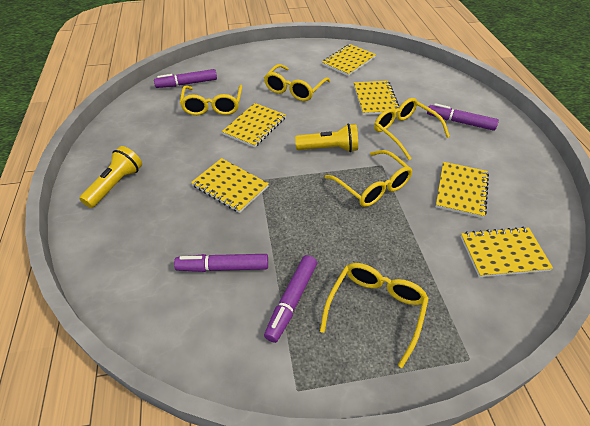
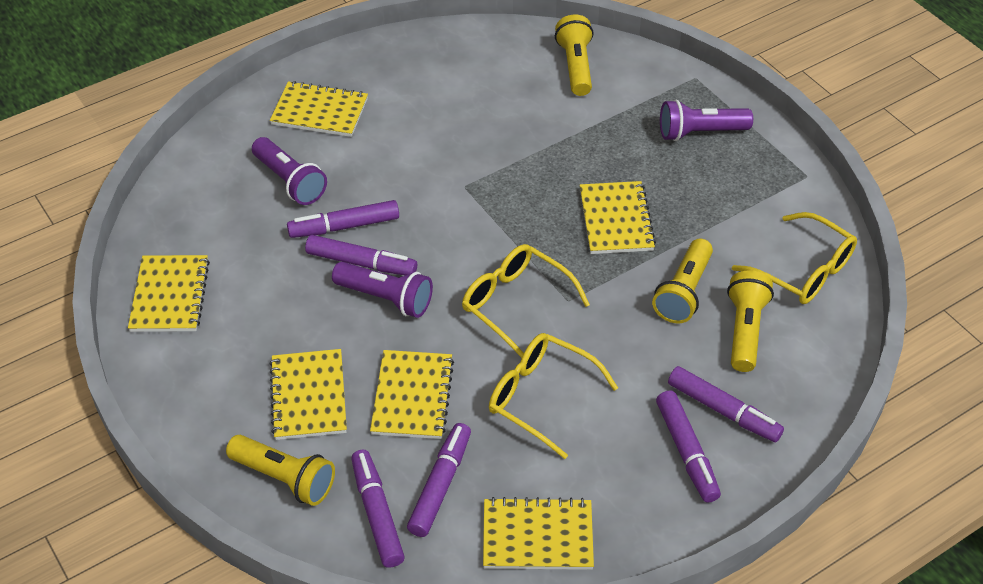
purple flashlight: 0 -> 3
purple marker: 4 -> 6
yellow flashlight: 2 -> 4
yellow glasses: 5 -> 3

